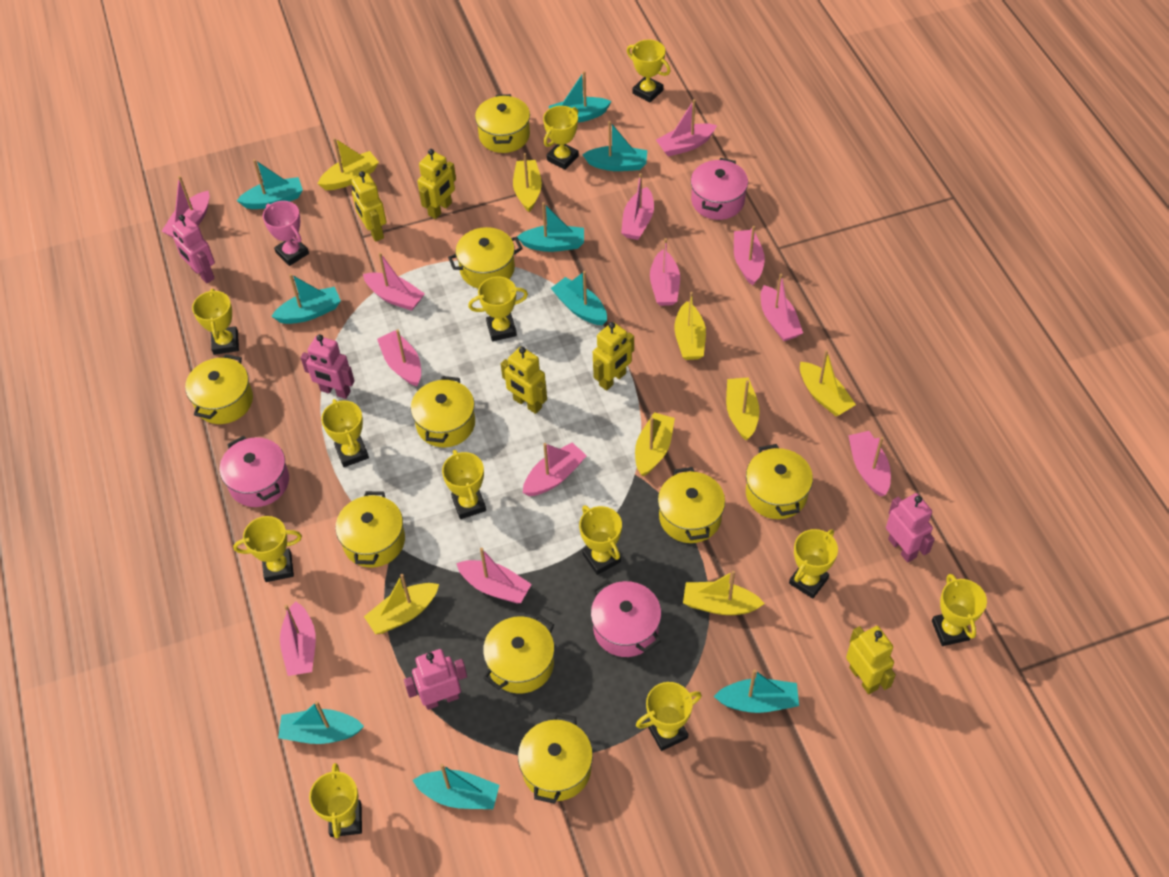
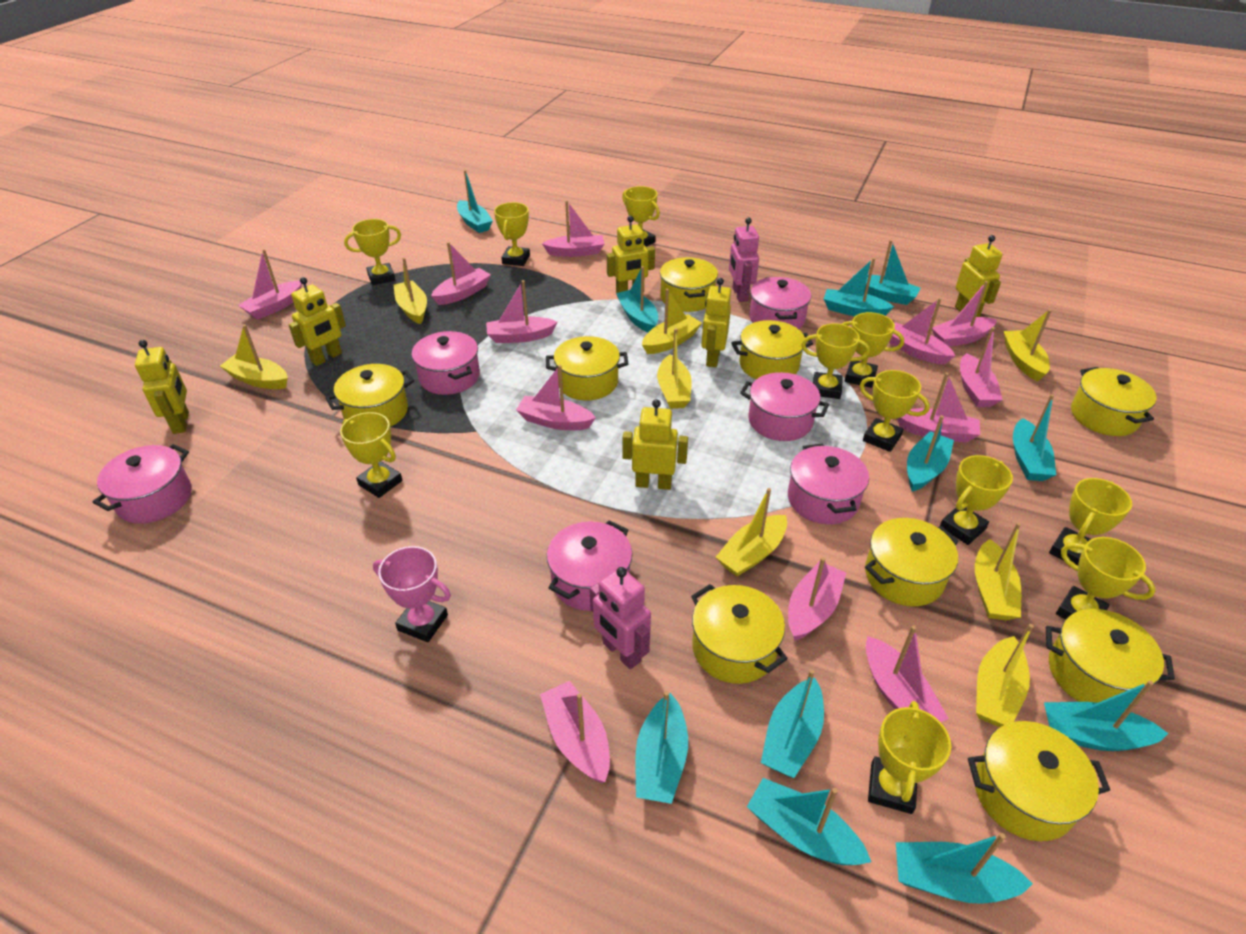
pink pot: 3 -> 6
pink robot: 4 -> 2
turquoise boat: 9 -> 11
yellow robot: 5 -> 6
yellow trophy: 12 -> 11

